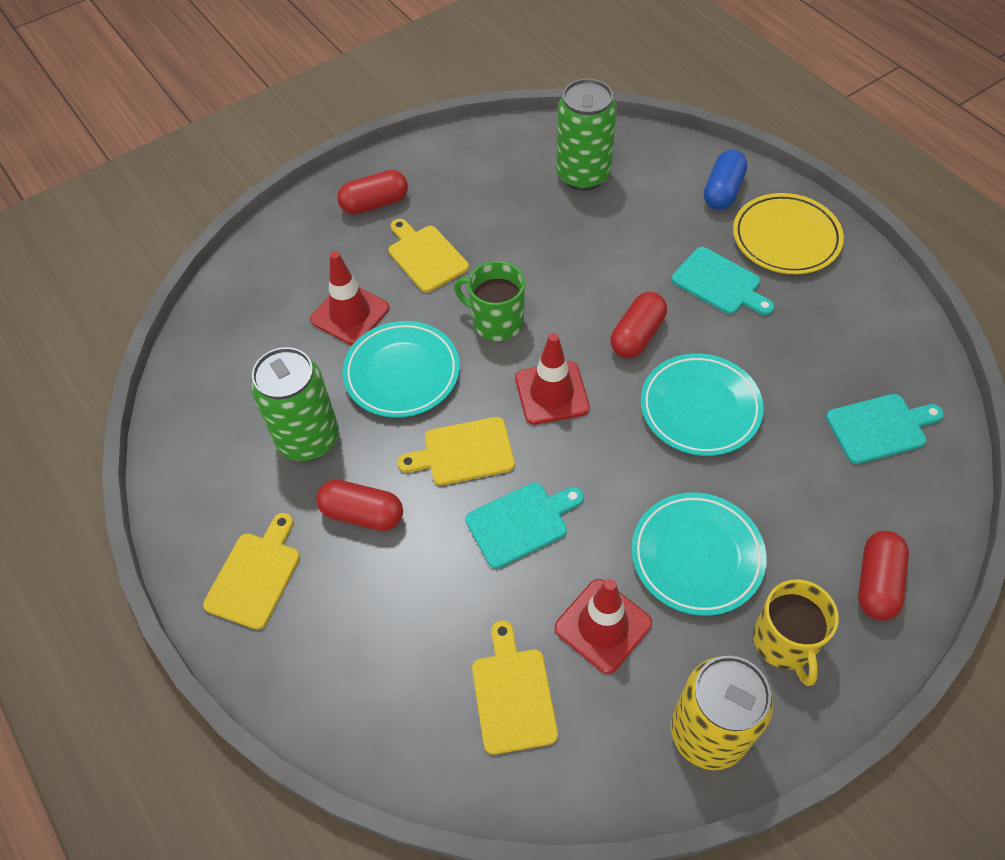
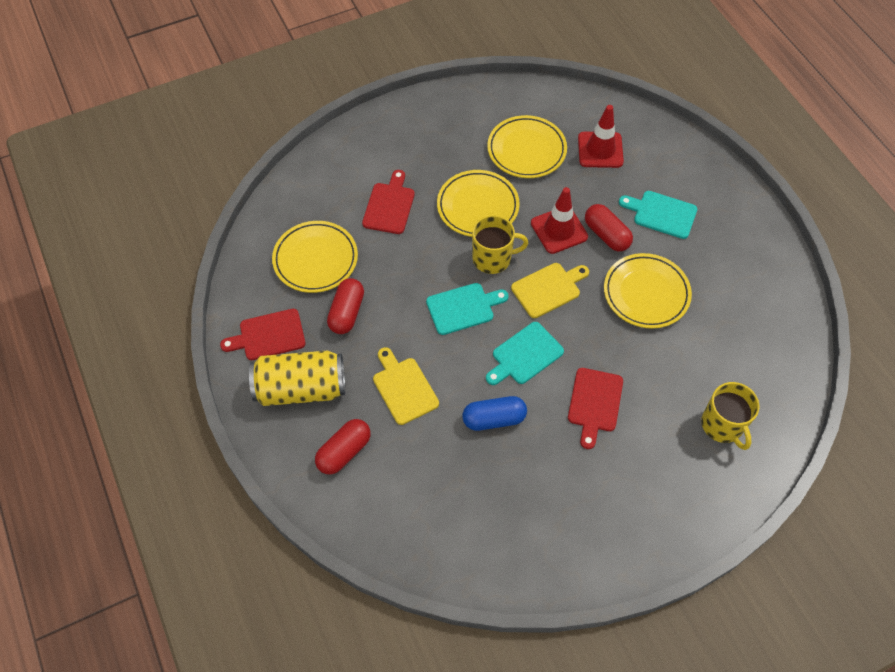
green can: 2 -> 0
green mug: 1 -> 0
red capsule: 4 -> 3
red cutting board: 0 -> 3
red traffic cone: 3 -> 2
turquoise plate: 3 -> 0
yellow cutting board: 4 -> 2
yellow mug: 1 -> 2
yellow plate: 1 -> 4

